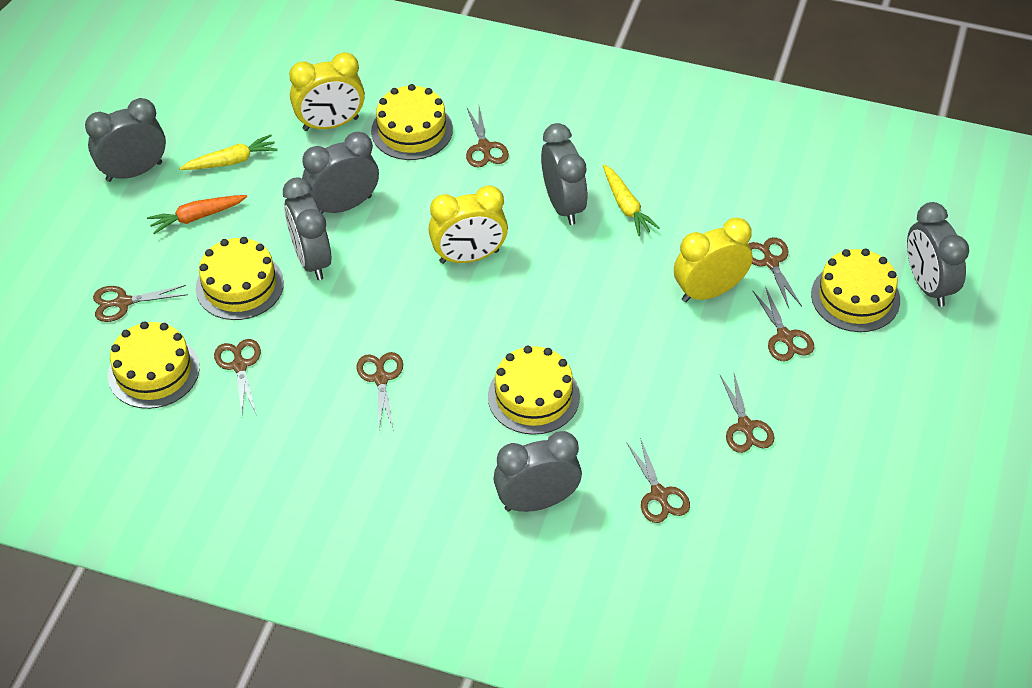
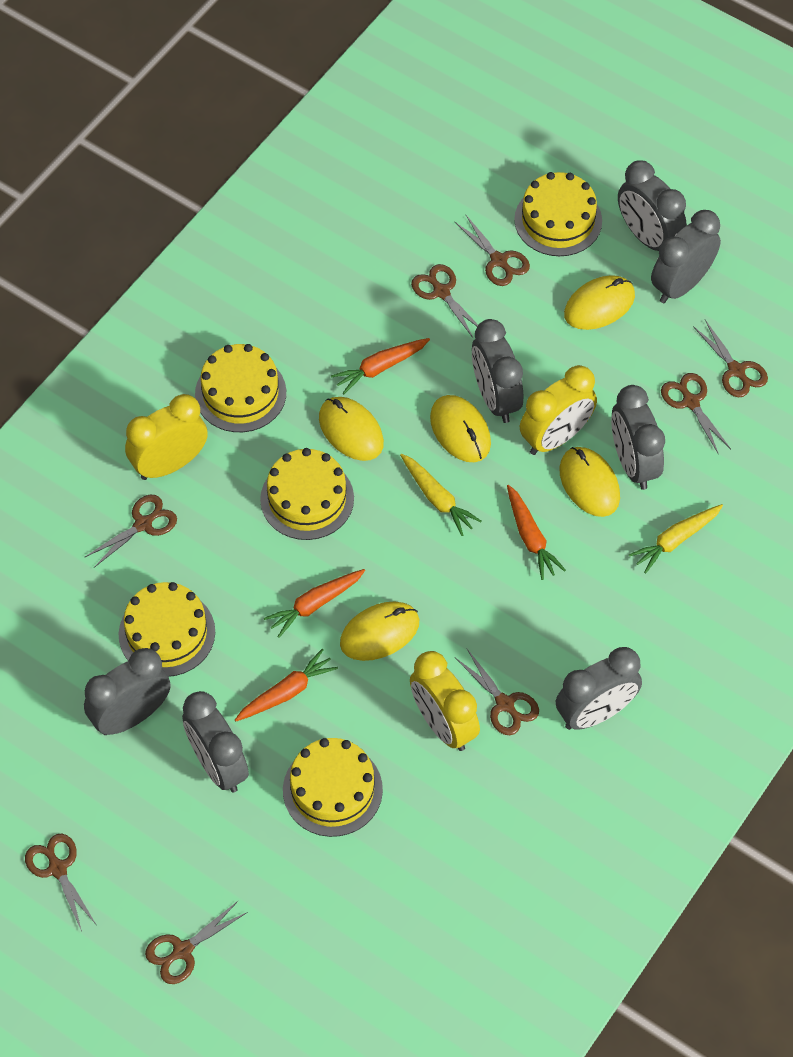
grey clock: 6 -> 7
orange carrot: 1 -> 4
yellow mouse: 0 -> 5

